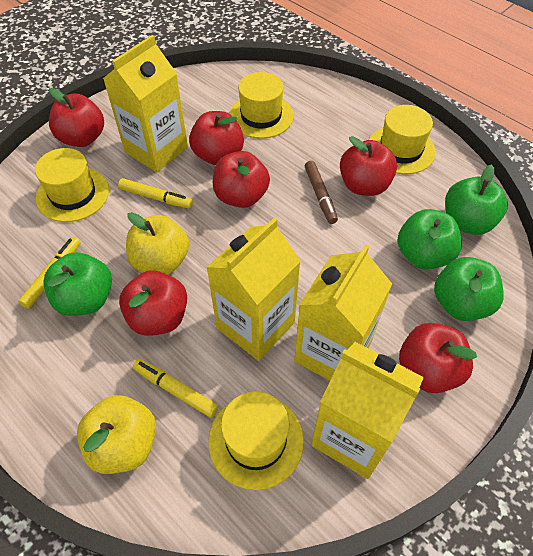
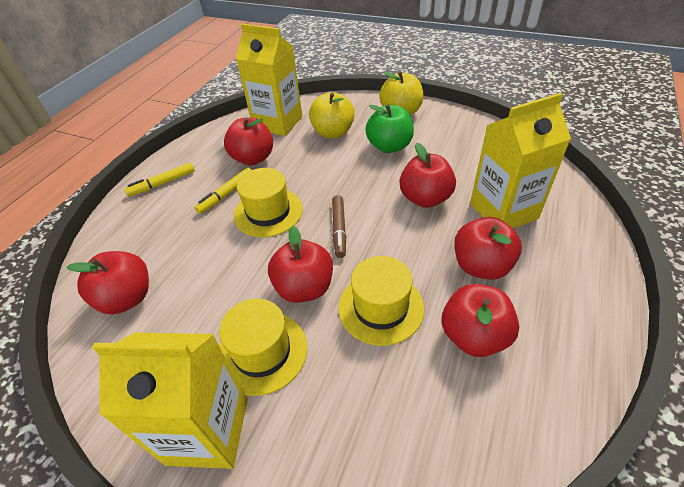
green apple: 4 -> 1
yellow carton: 4 -> 3
yellow hat: 4 -> 3
yellow marker: 3 -> 2

